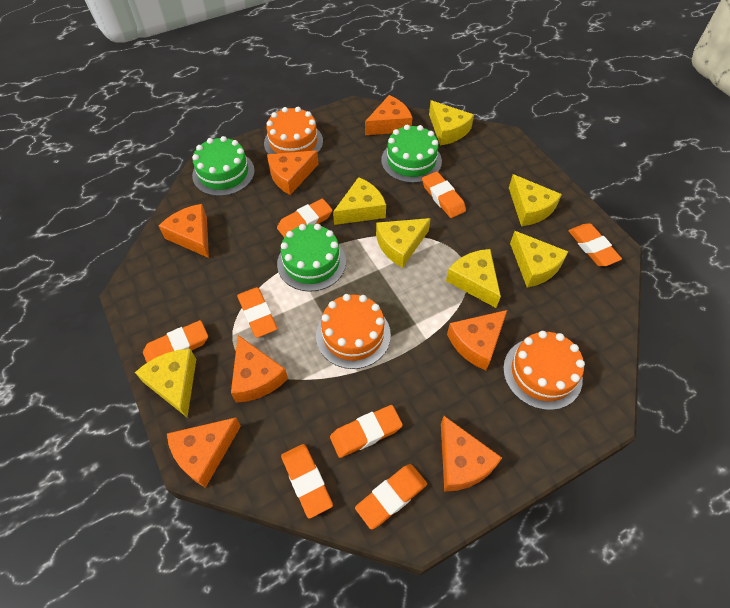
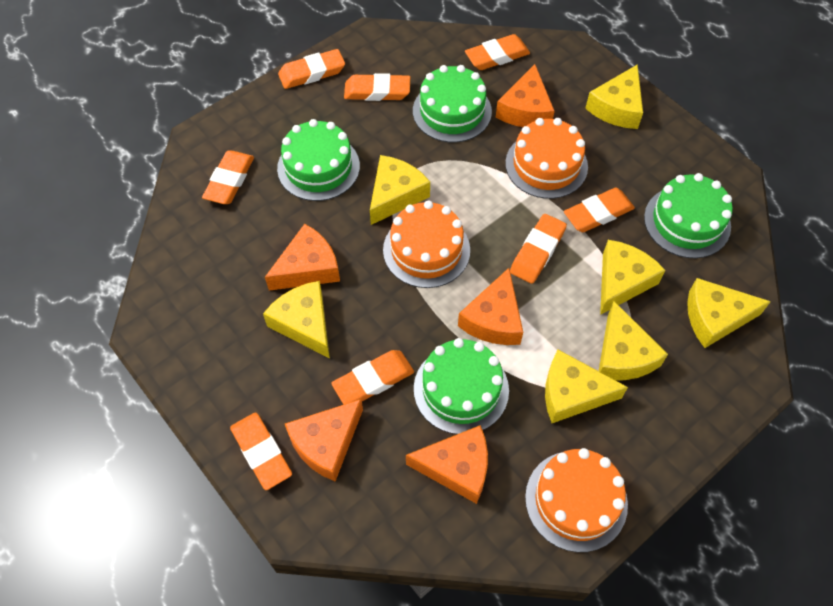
green cake: 3 -> 4
orange cheese: 7 -> 5

